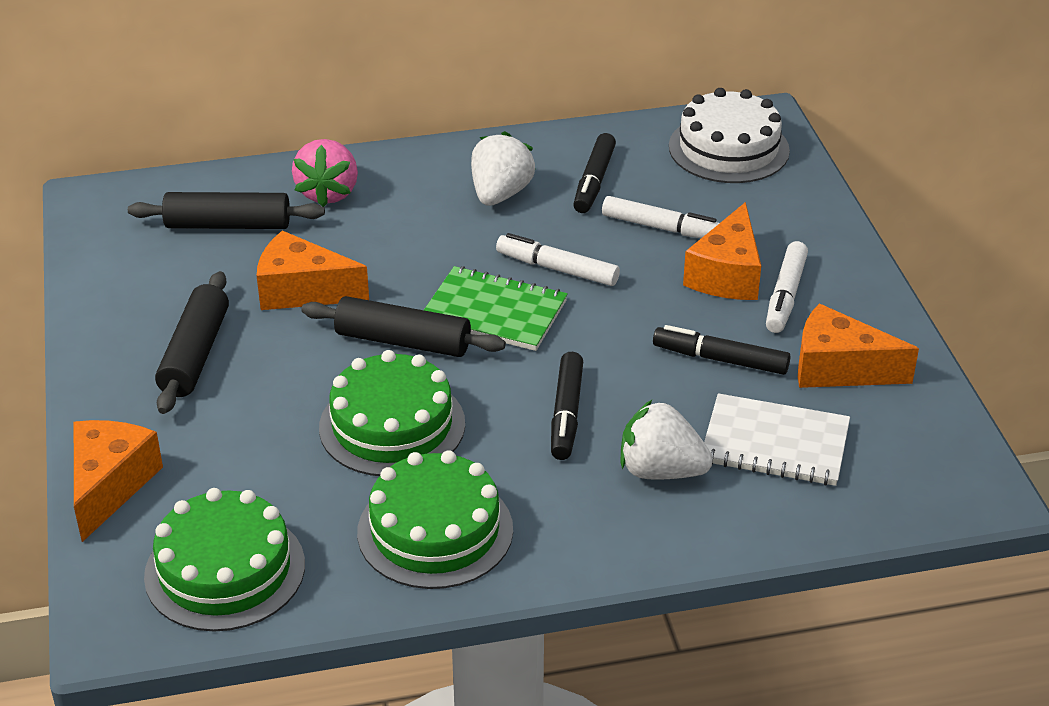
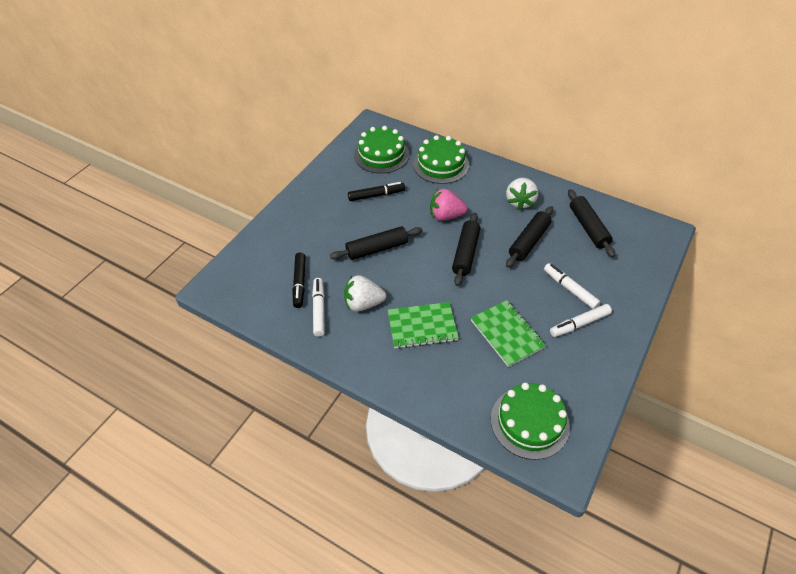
black marker: 3 -> 2
black rolling pin: 3 -> 4
green notebook: 1 -> 2
orange cheese: 4 -> 0
white cake: 1 -> 0
white notebook: 1 -> 0

